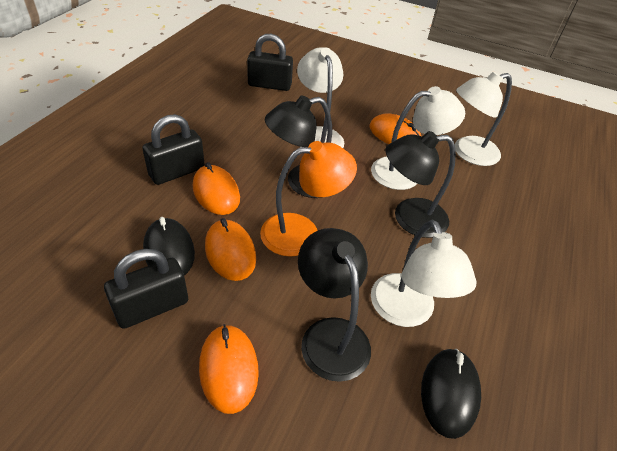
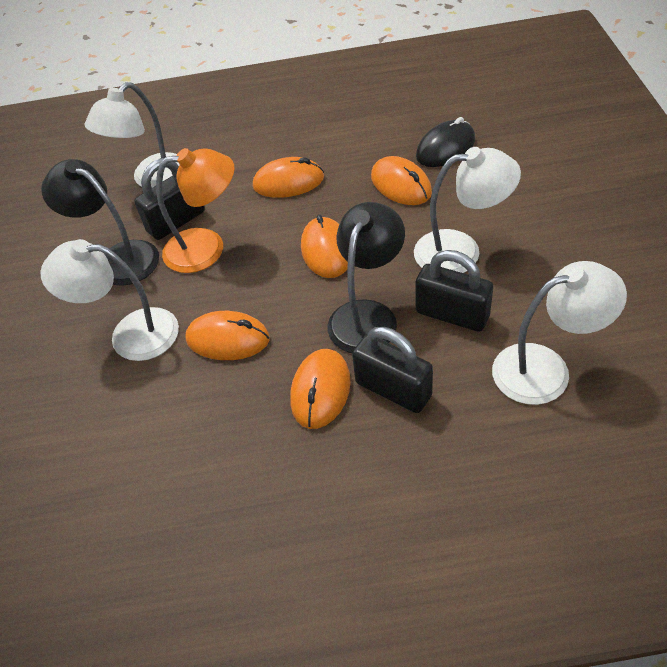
black lamp: 3 -> 2
black mouse: 2 -> 1
orange mouse: 4 -> 5

